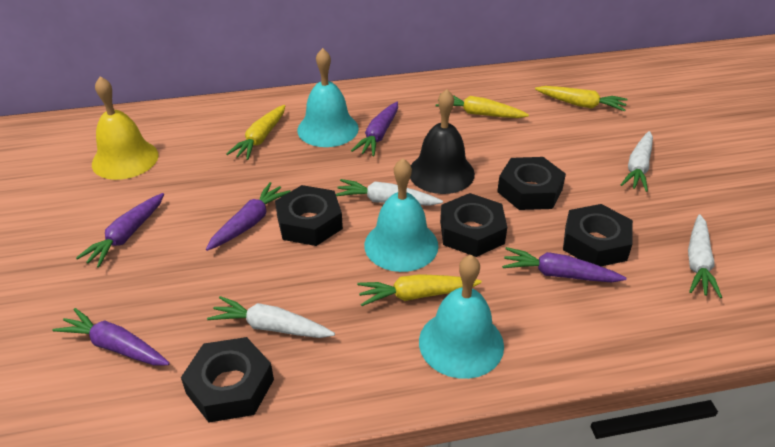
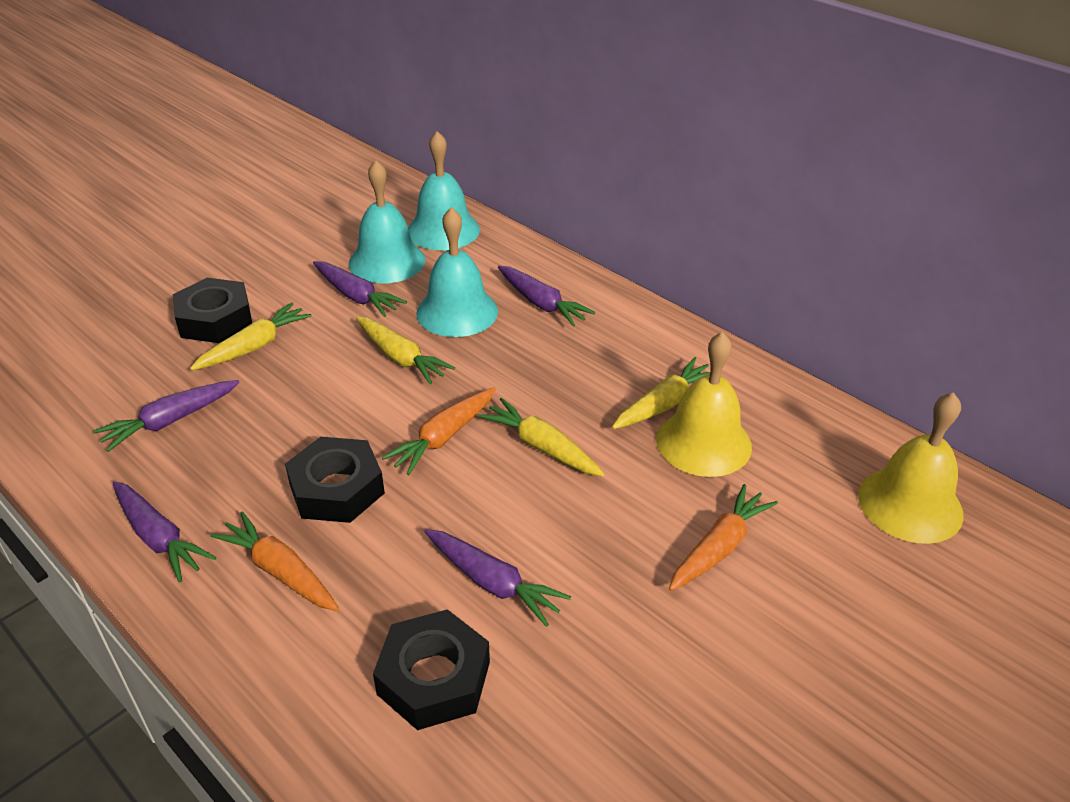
black bell: 1 -> 0
black nut: 5 -> 3
orange carrot: 0 -> 3
white carrot: 4 -> 0
yellow bell: 1 -> 2

